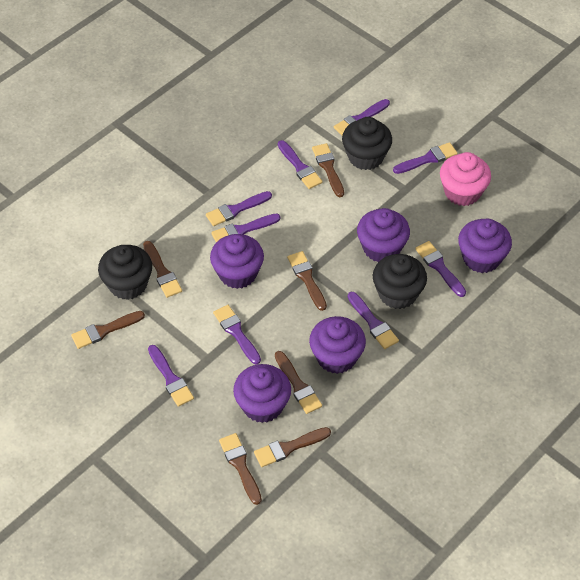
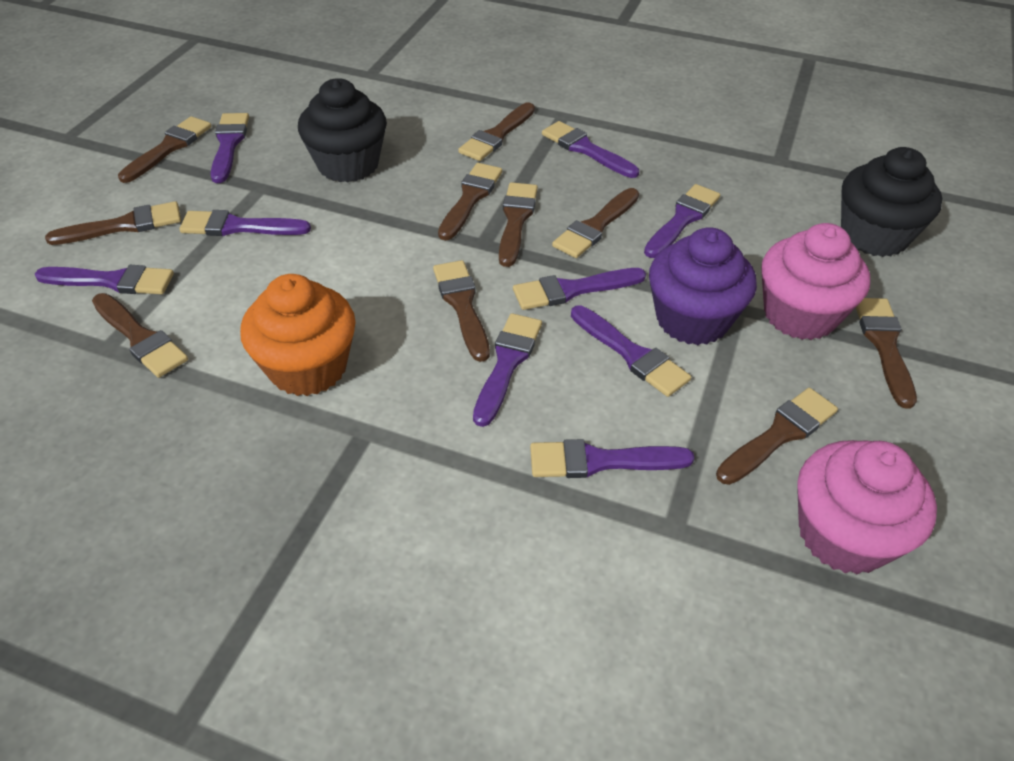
black cupcake: 3 -> 2
brown brush: 7 -> 10
orange cupcake: 0 -> 1
pink cupcake: 1 -> 2
purple cupcake: 5 -> 1

